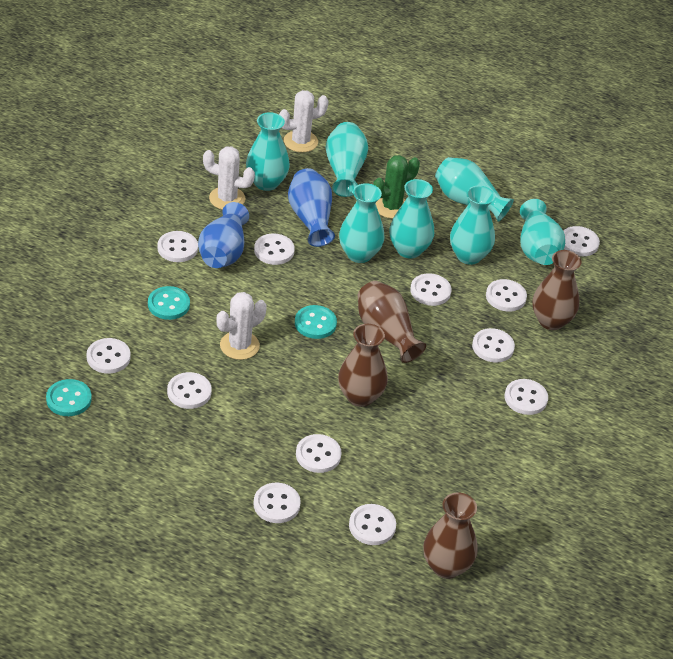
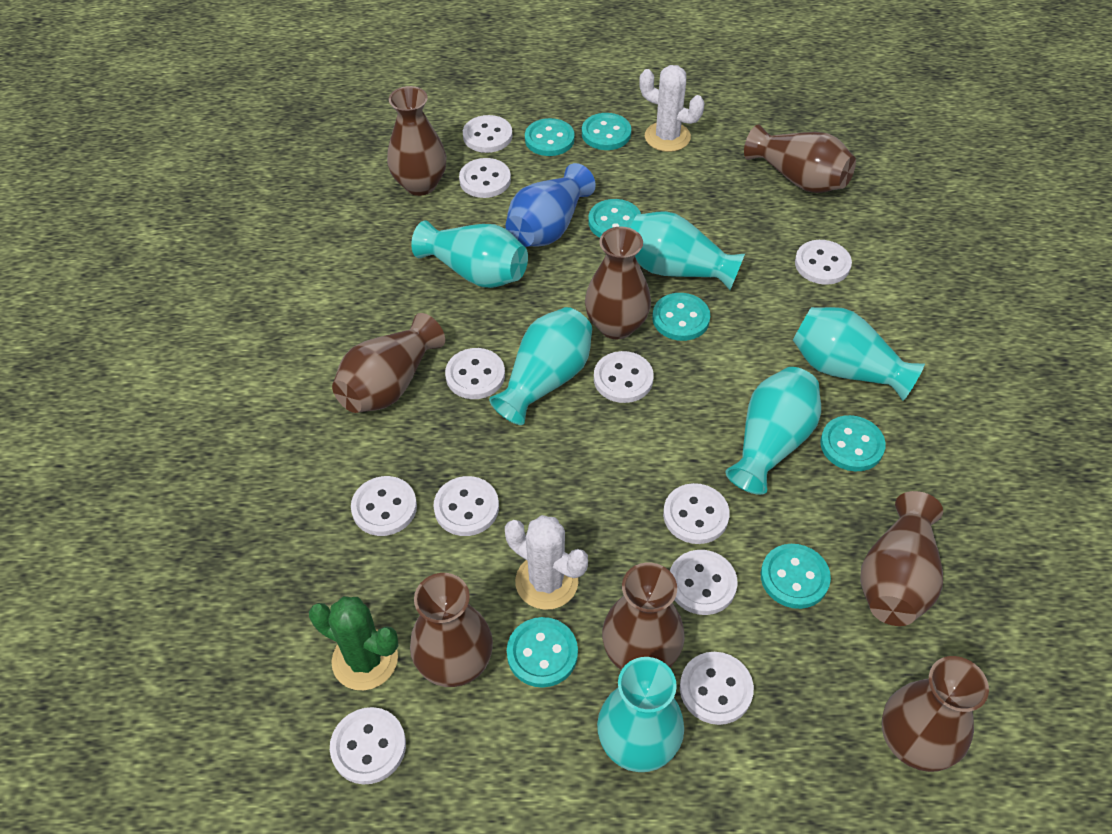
blue vase: 2 -> 1
brown vase: 4 -> 8
turquoise button: 3 -> 7
turquoise vase: 7 -> 6
white button: 12 -> 11
white cactus: 3 -> 2

